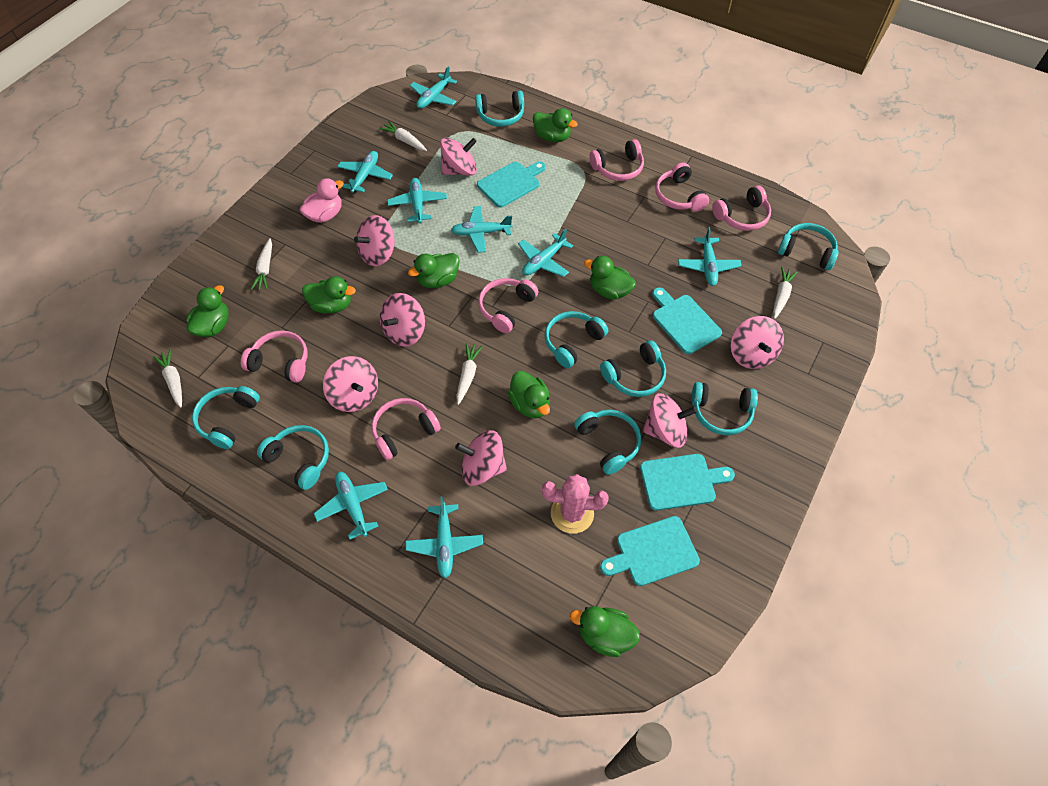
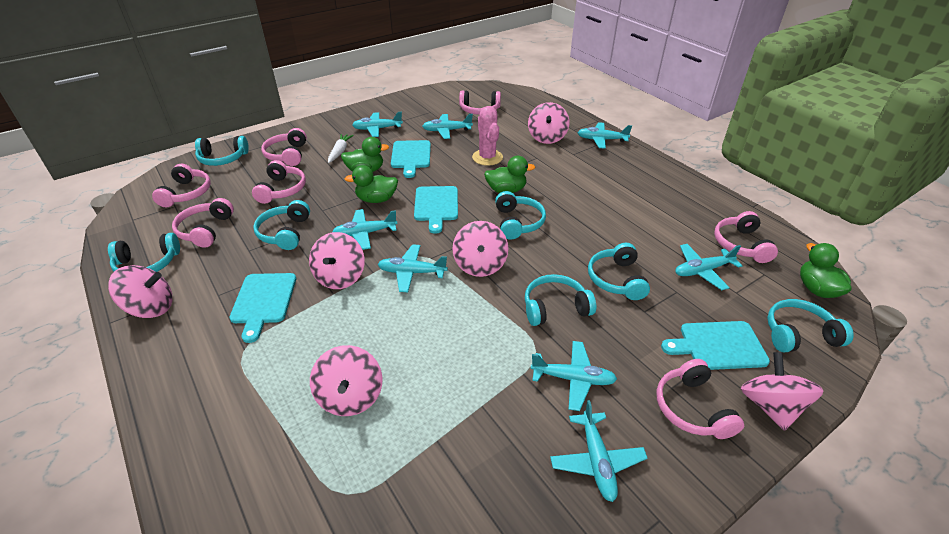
green duck: 7 -> 4
pink duck: 1 -> 0
pink headphones: 6 -> 7
pink spinning top: 7 -> 6
turquoise headphones: 8 -> 7
white carrot: 5 -> 1

